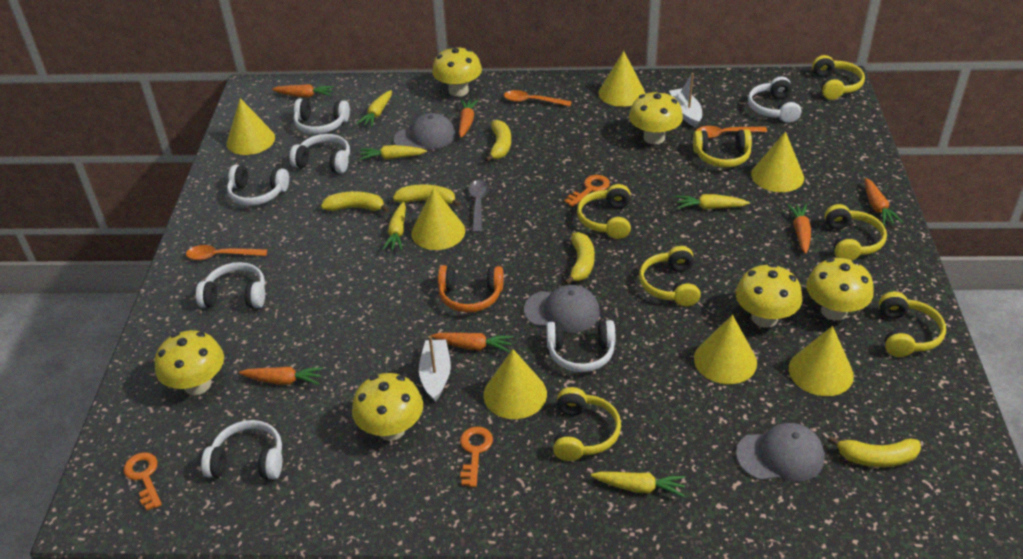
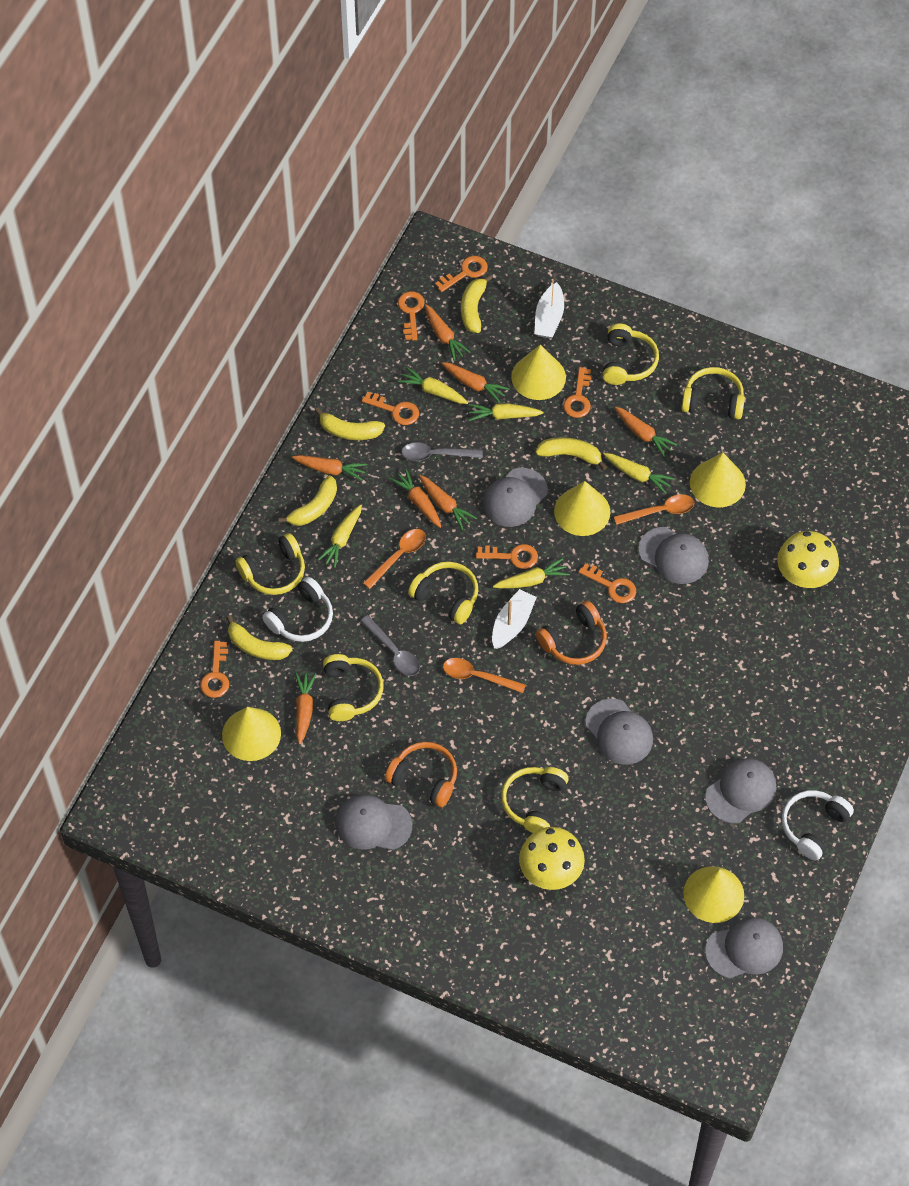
grey cap: 3 -> 6
grey spoon: 1 -> 2
orange carrot: 6 -> 7
orange headphones: 1 -> 2
orange key: 3 -> 7
white headphones: 7 -> 2
yellow cone: 7 -> 5
yellow headphones: 7 -> 6
yellow mushroom: 6 -> 2

